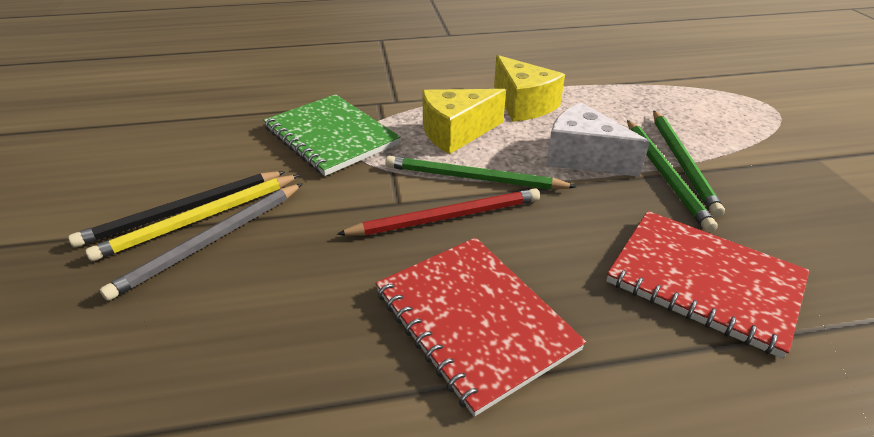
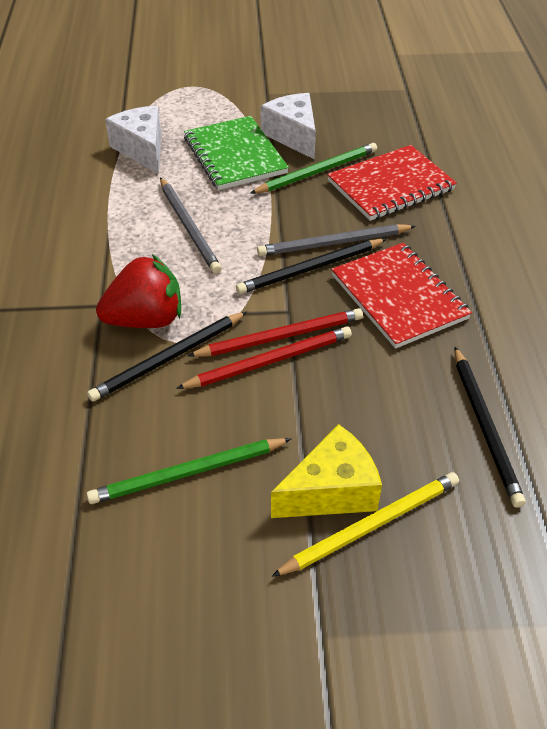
black pencil: 1 -> 3
green pencil: 3 -> 2
grey pencil: 1 -> 2
red pencil: 1 -> 2
red strawberry: 0 -> 1
white cheese: 1 -> 2
yellow cheese: 2 -> 1

